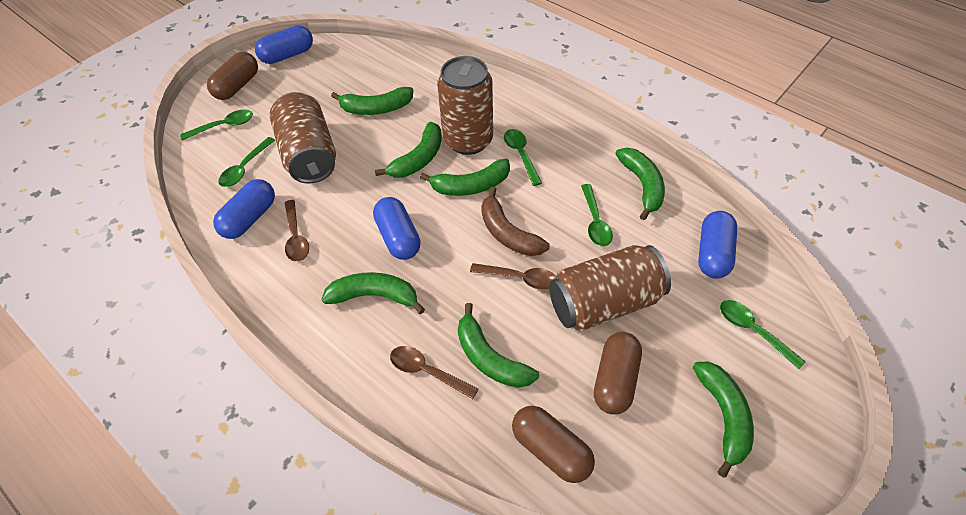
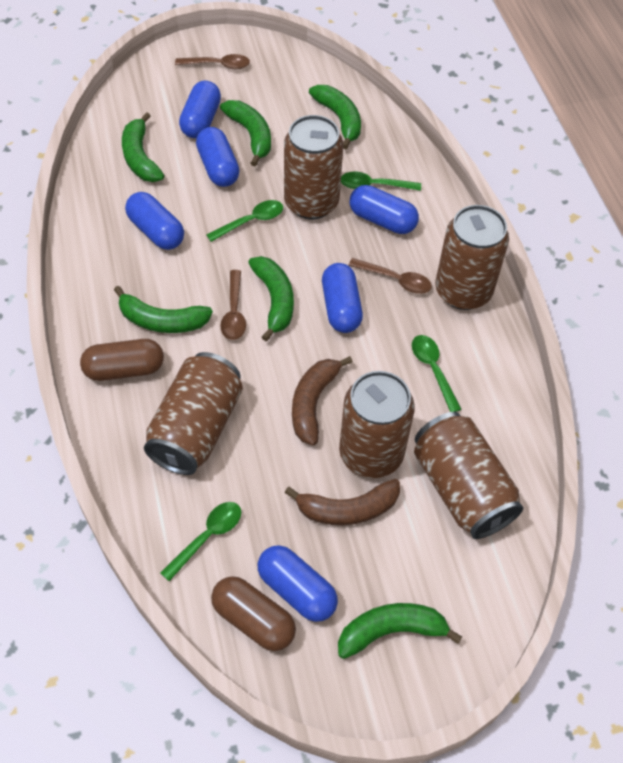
blue capsule: 4 -> 6
brown banana: 1 -> 2
brown can: 3 -> 5
brown capsule: 3 -> 2
green banana: 7 -> 6
green spoon: 5 -> 4

